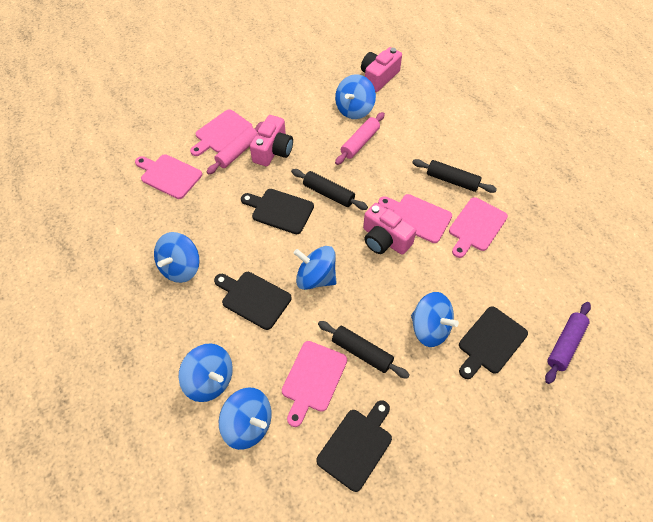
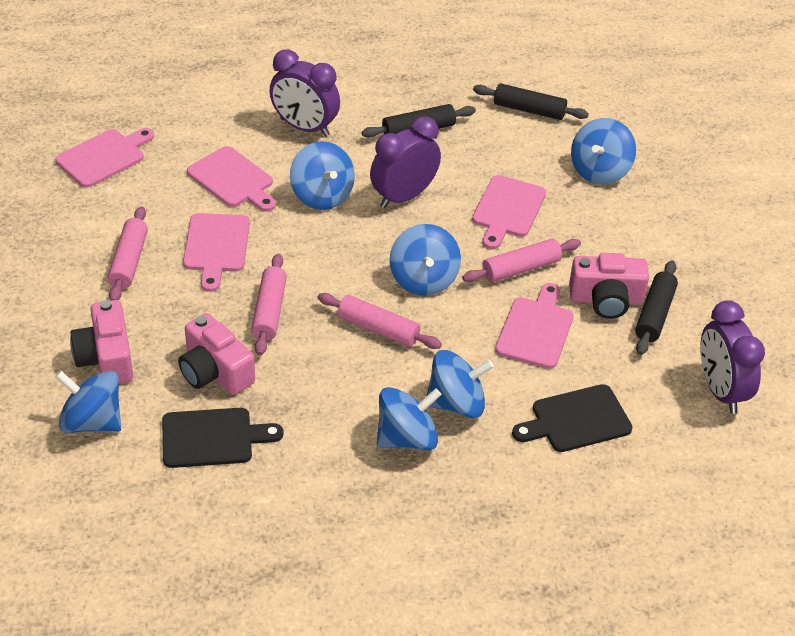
black cutting board: 4 -> 2
pink rolling pin: 2 -> 4
purple clock: 0 -> 3
purple rolling pin: 1 -> 0

